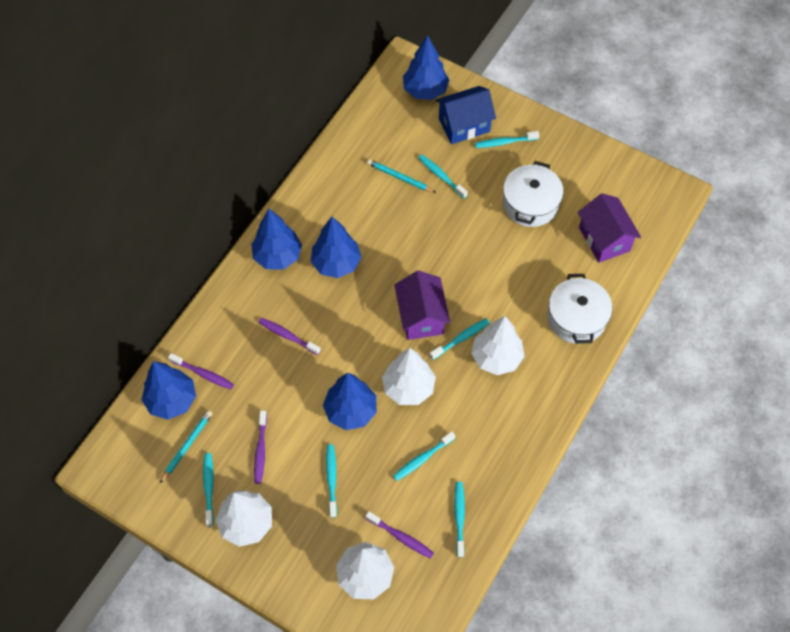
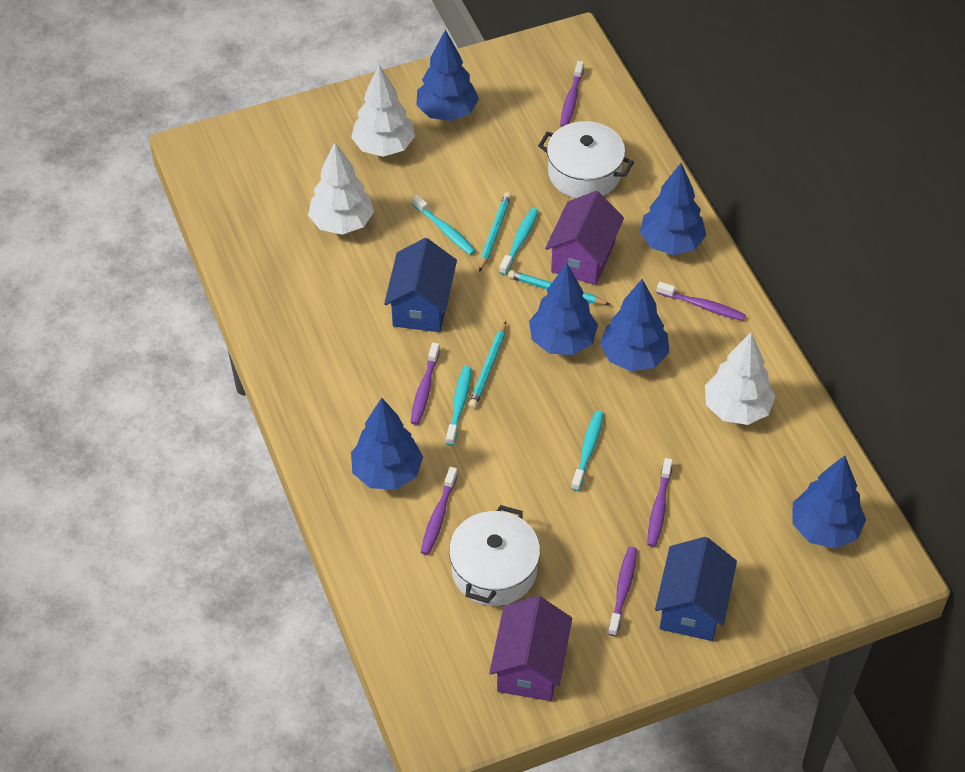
blue house: 1 -> 2
blue tree: 5 -> 6
purple toothbrush: 4 -> 6
turquoise pencil: 2 -> 3
turquoise toothbrush: 7 -> 4
white tree: 4 -> 3

